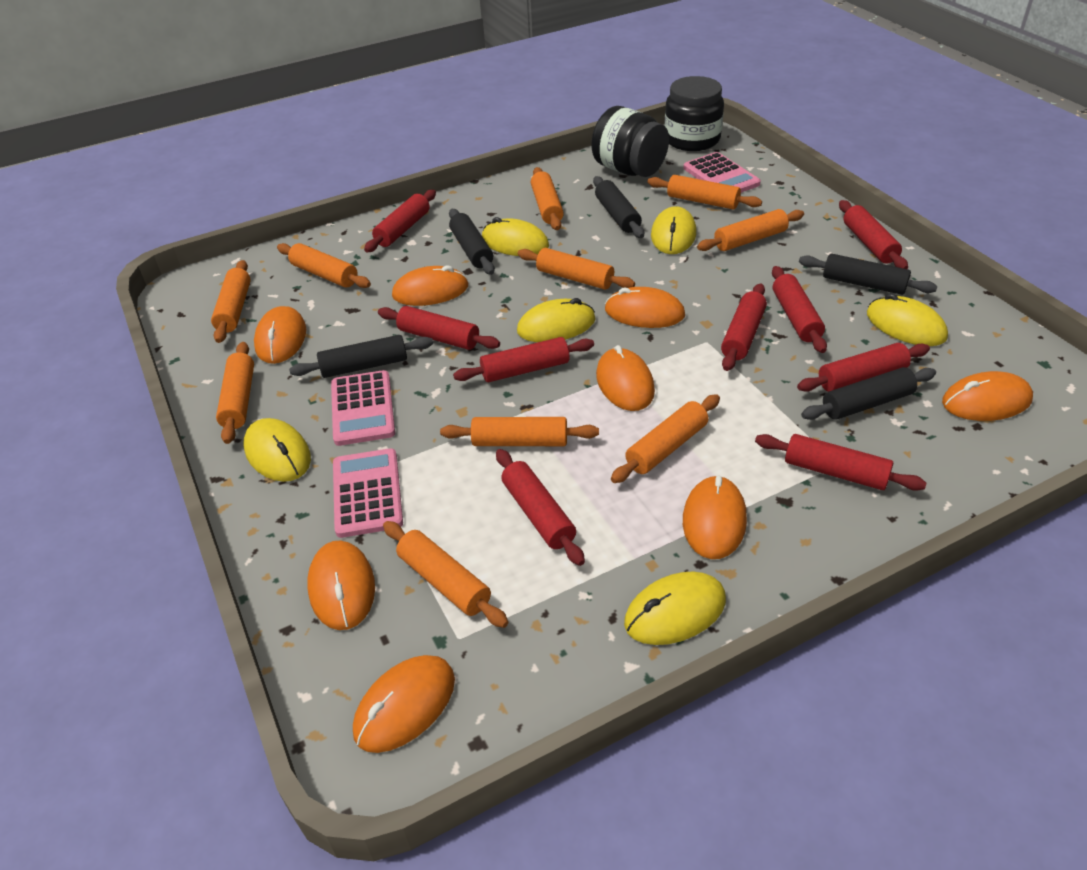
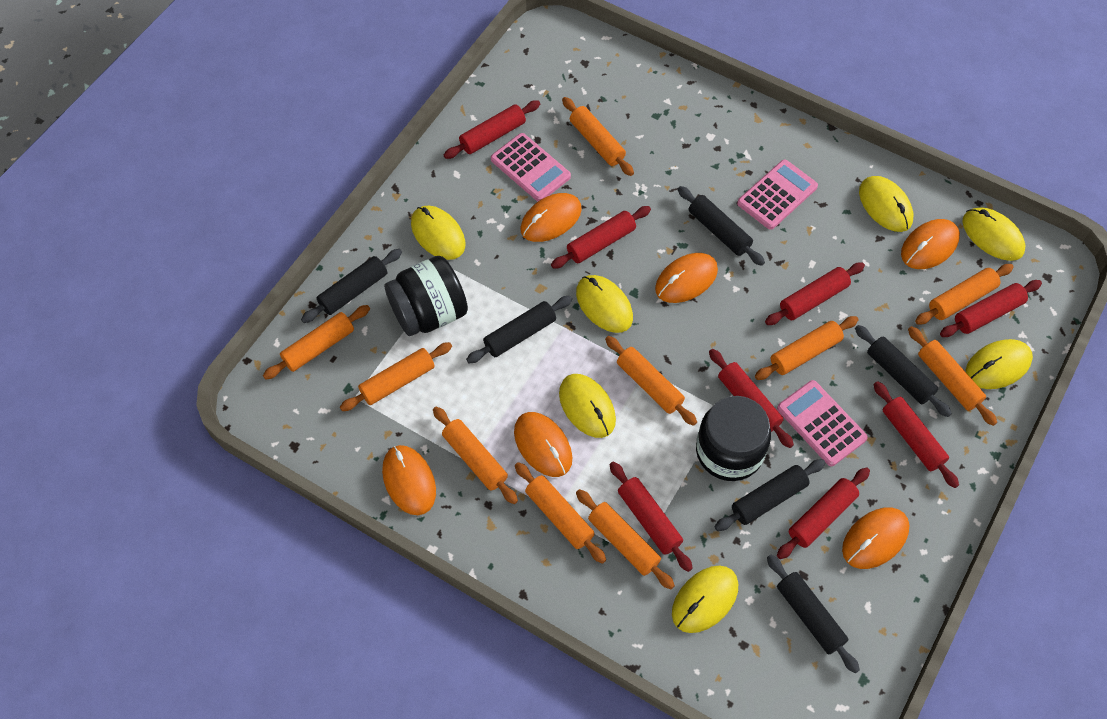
black rolling pin: 5 -> 6
orange mouse: 8 -> 6
red rolling pin: 9 -> 8
yellow mouse: 6 -> 7

